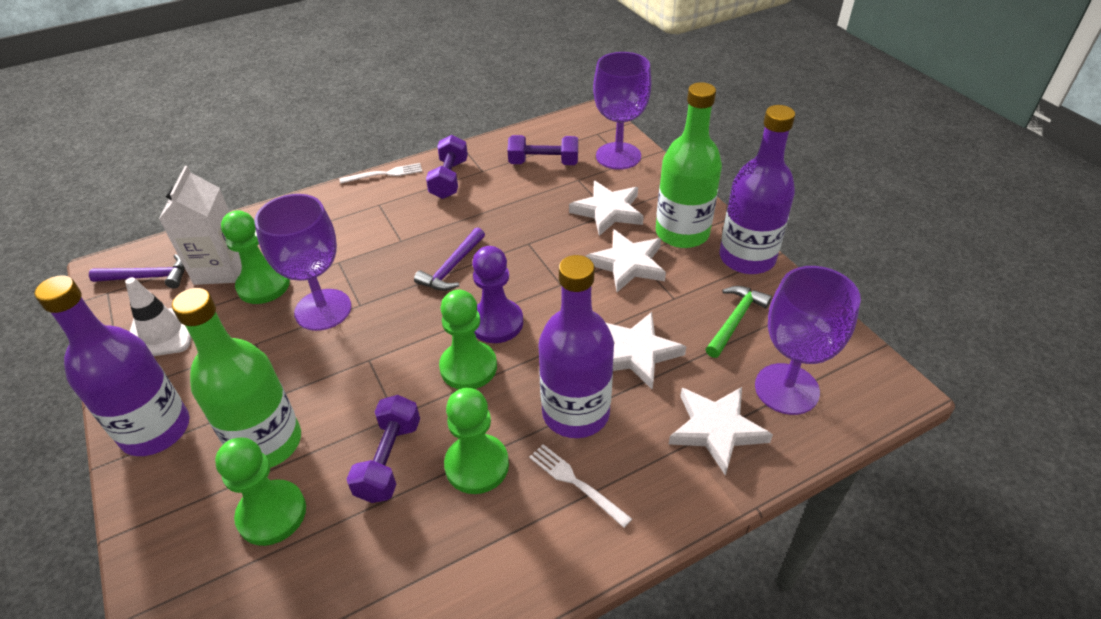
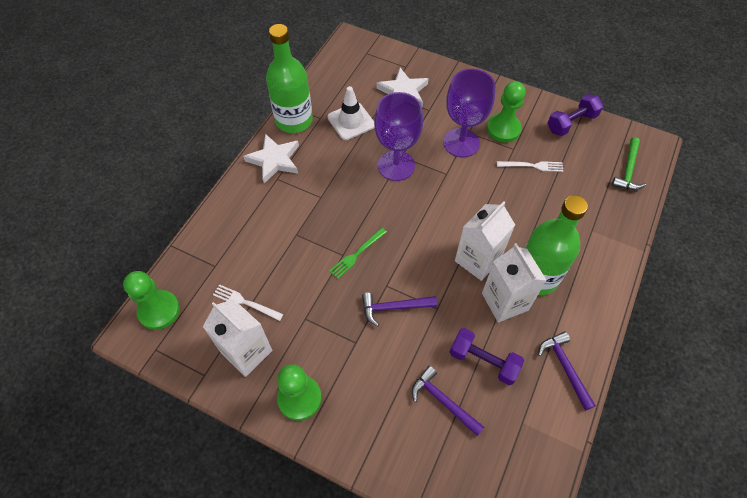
green fork: 0 -> 1
green pawn: 4 -> 3
purple bottle: 3 -> 0
purple dumbbell: 3 -> 2
purple goblet: 3 -> 2
purple hammer: 2 -> 3
purple pawn: 1 -> 0
white carton: 1 -> 3
white star: 4 -> 2

